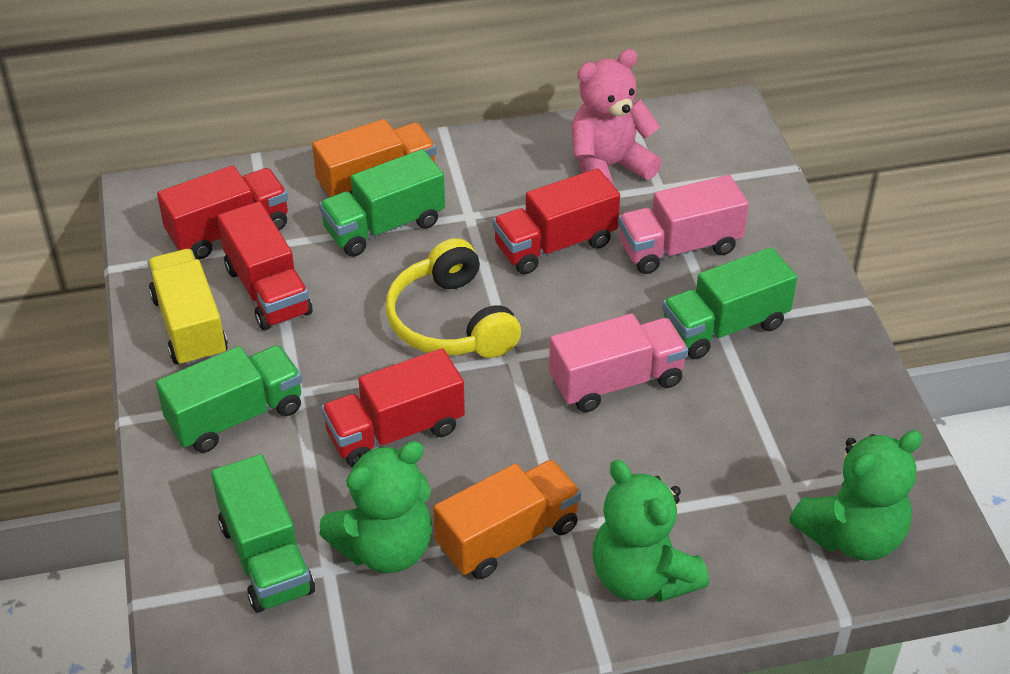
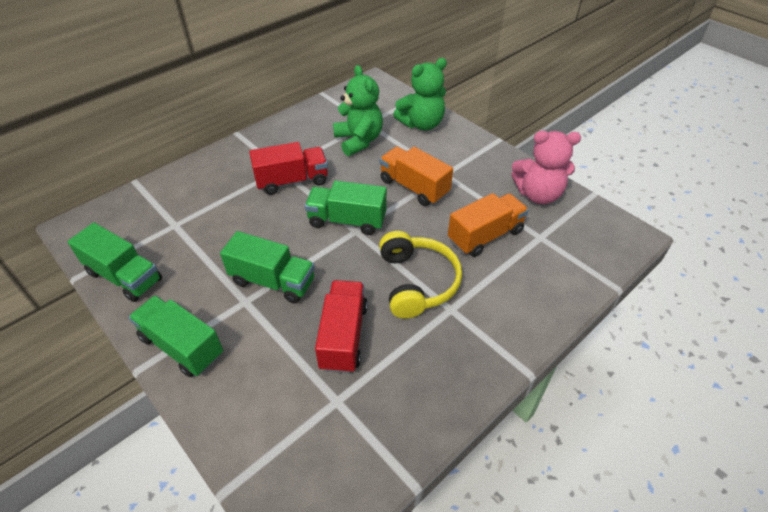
green teddy bear: 3 -> 2
pink truck: 2 -> 0
red truck: 4 -> 2
yellow truck: 1 -> 0

